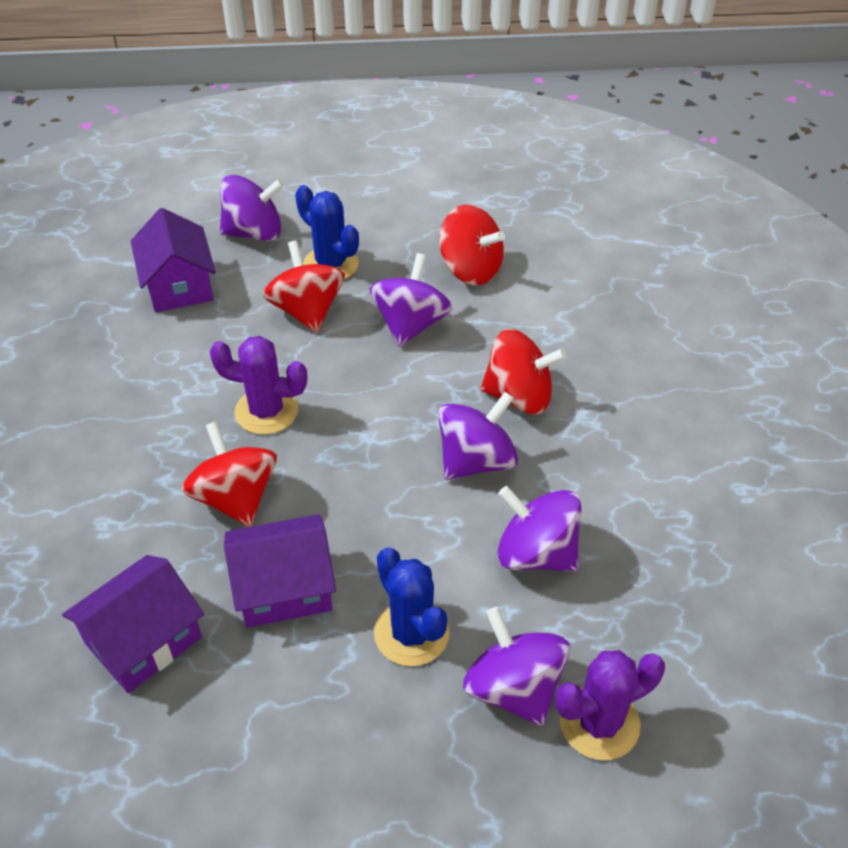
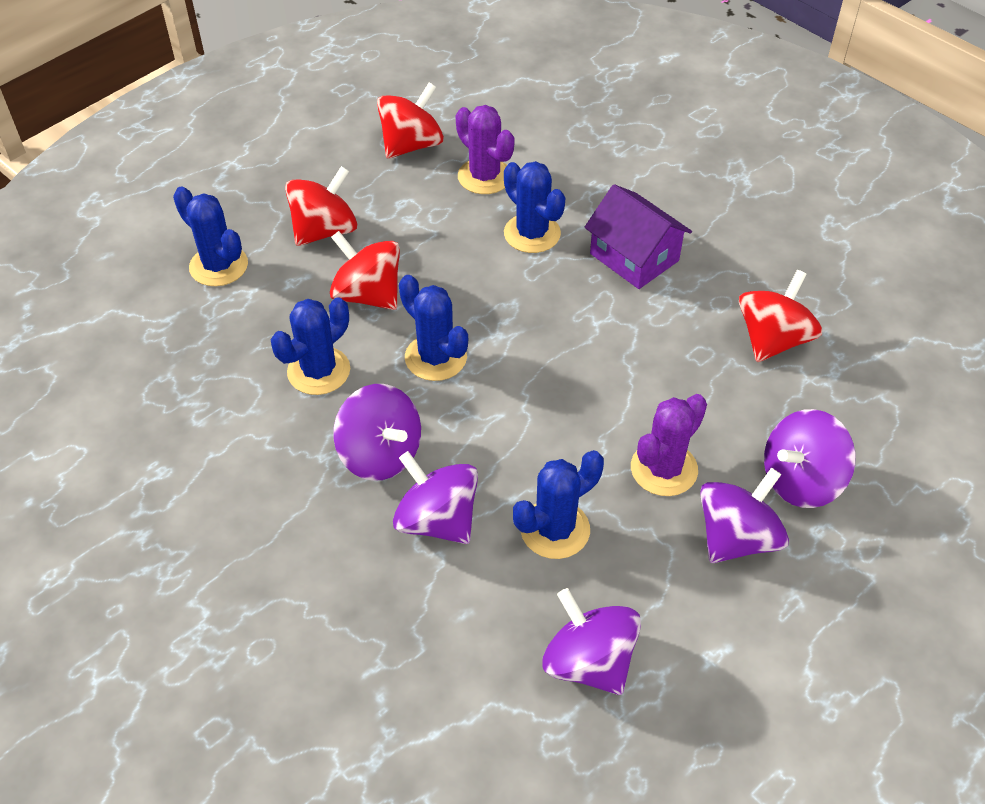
blue cactus: 2 -> 5
purple house: 3 -> 1

